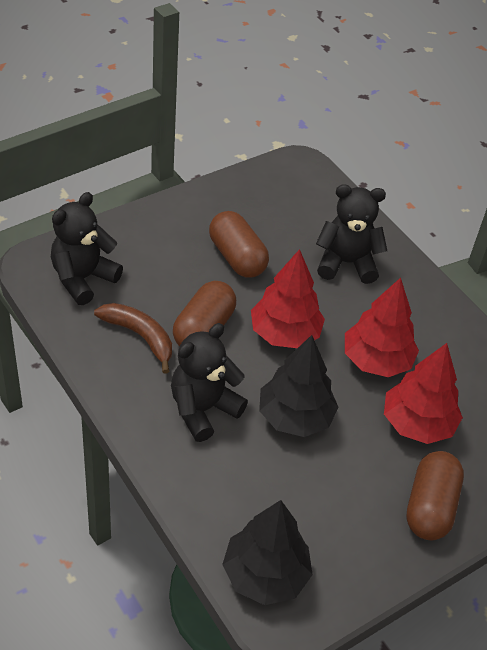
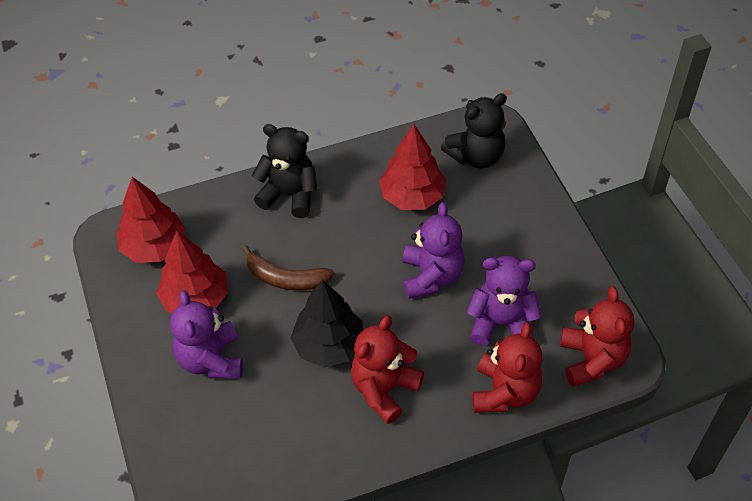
black teddy bear: 3 -> 2
black tree: 2 -> 1
brown capsule: 3 -> 0
purple teddy bear: 0 -> 3
red teddy bear: 0 -> 3

